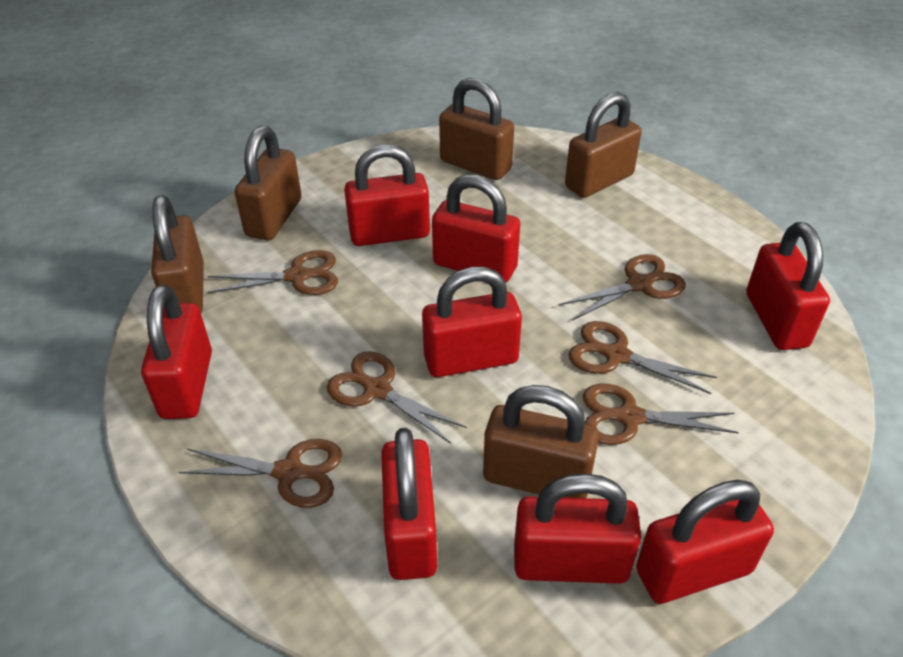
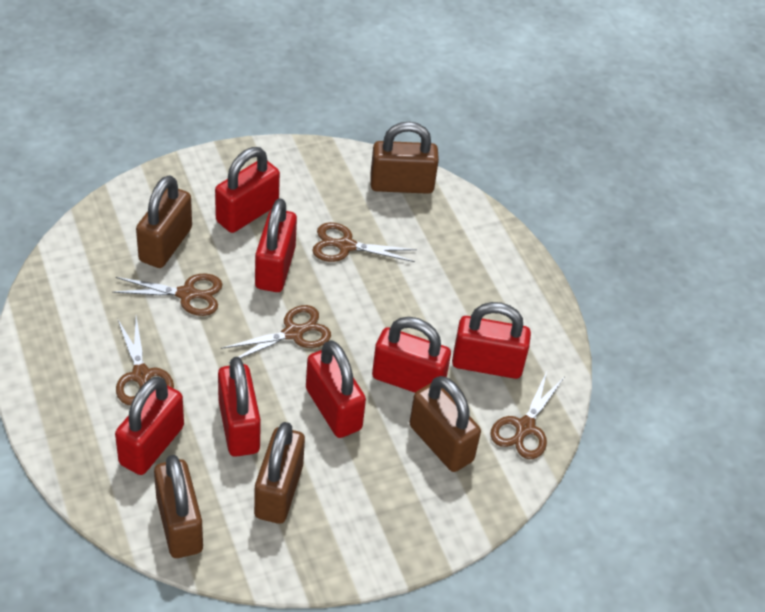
brown scissors: 6 -> 5
red padlock: 8 -> 7

